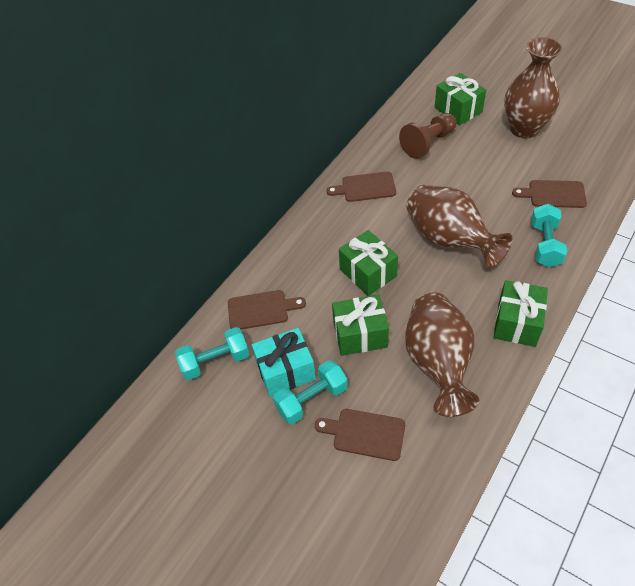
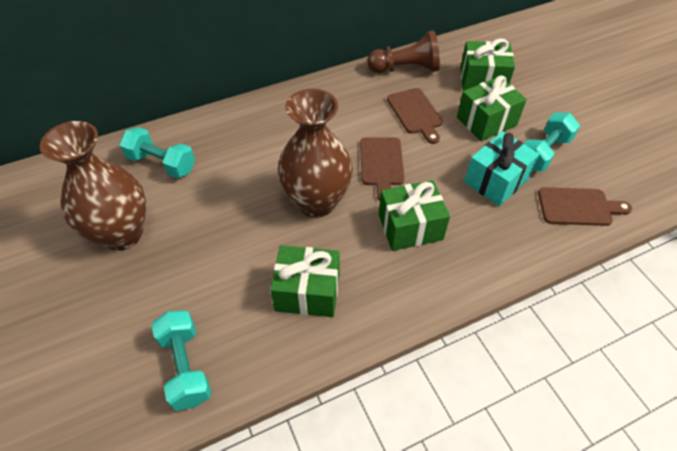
brown cutting board: 4 -> 3
brown vase: 3 -> 2

